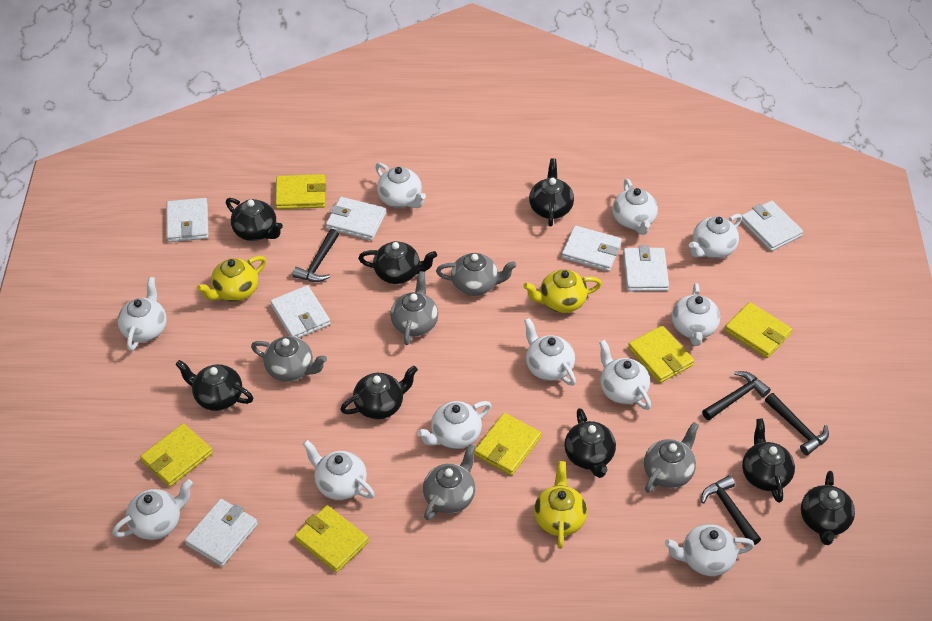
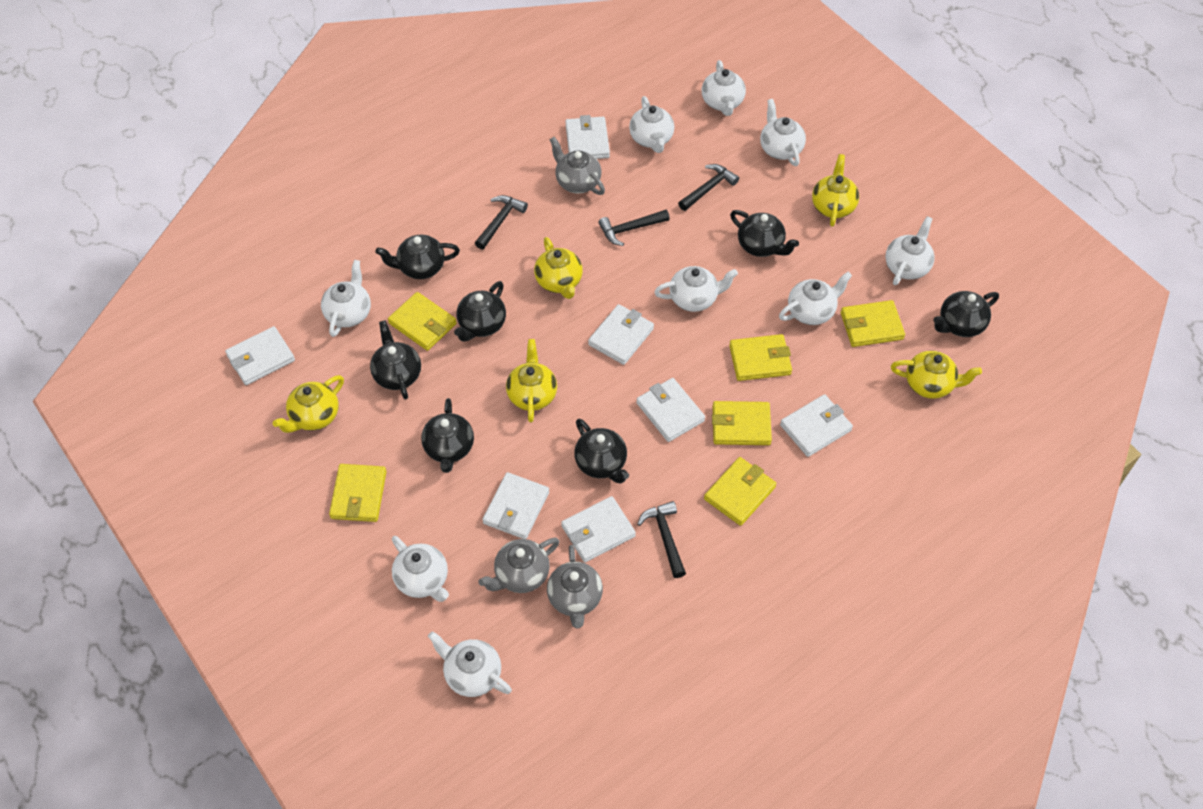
black teapot: 8 -> 7
grey teapot: 5 -> 3
white teapot: 11 -> 9
yellow teapot: 3 -> 5

